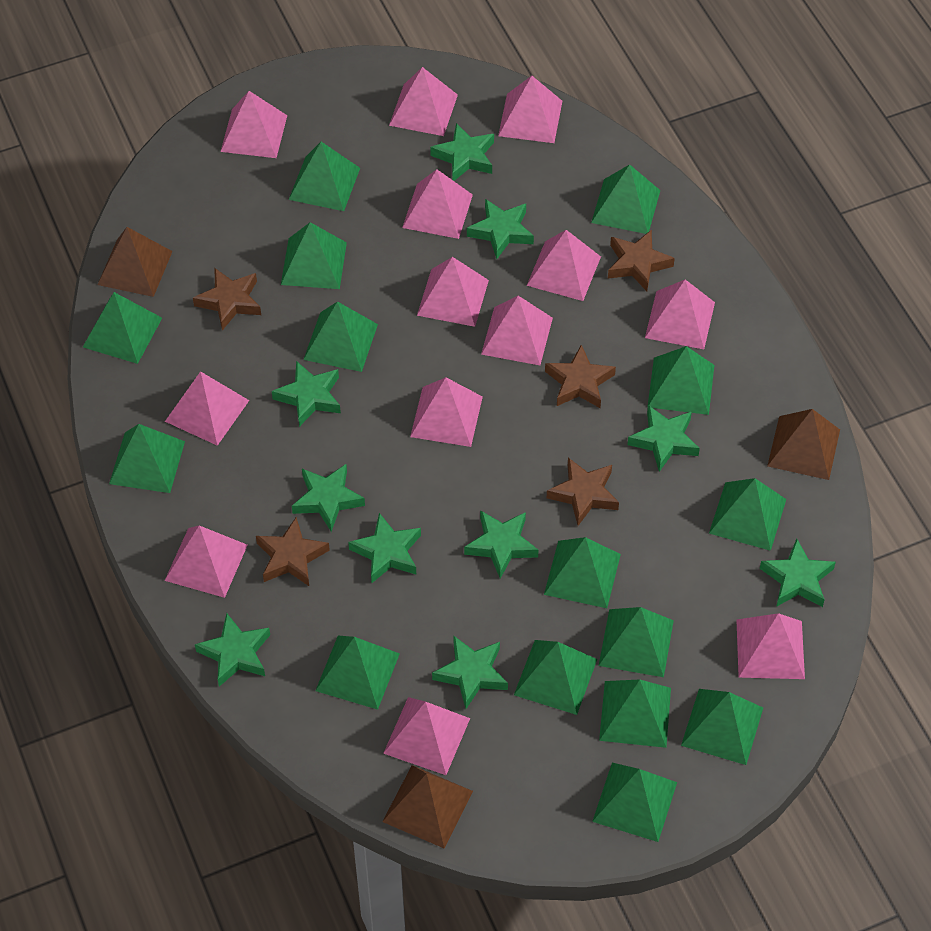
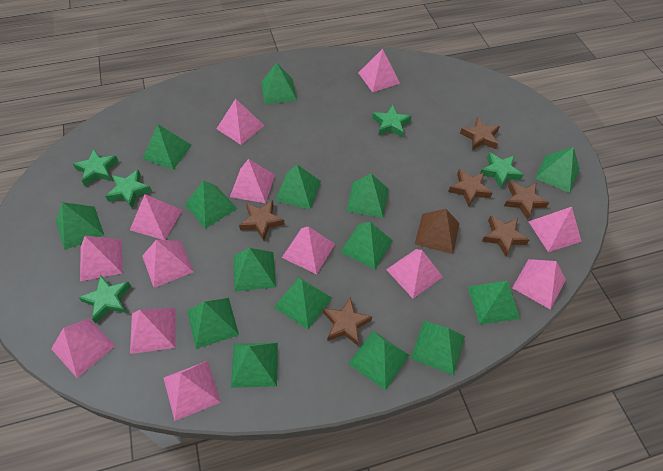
brown pyramid: 3 -> 1
brown star: 5 -> 6
green star: 10 -> 5

